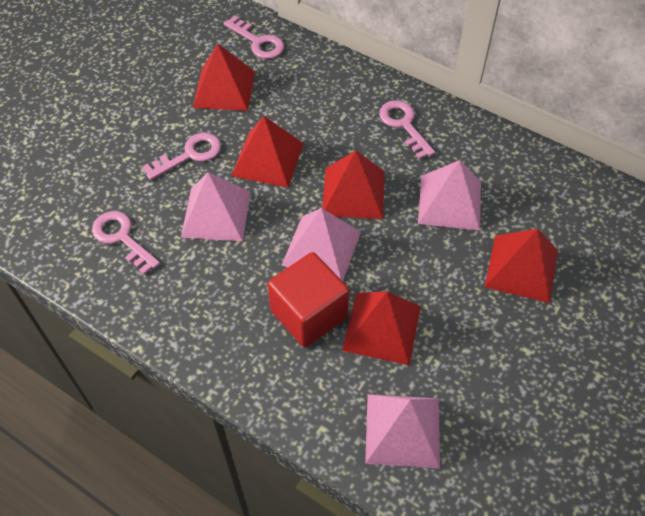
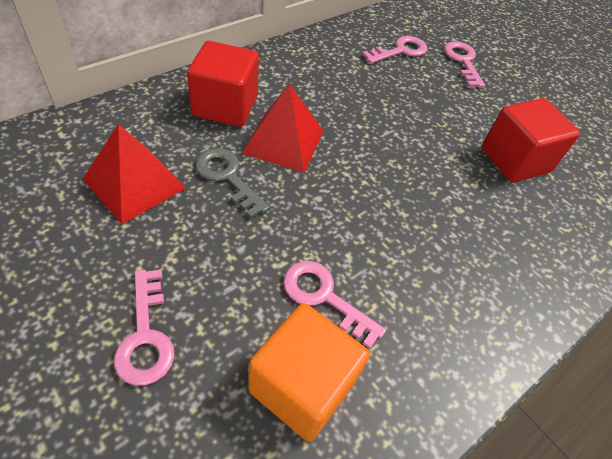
grey key: 0 -> 1
orange cube: 0 -> 1
pink pyramid: 4 -> 0
red cube: 1 -> 2
red pyramid: 5 -> 2

